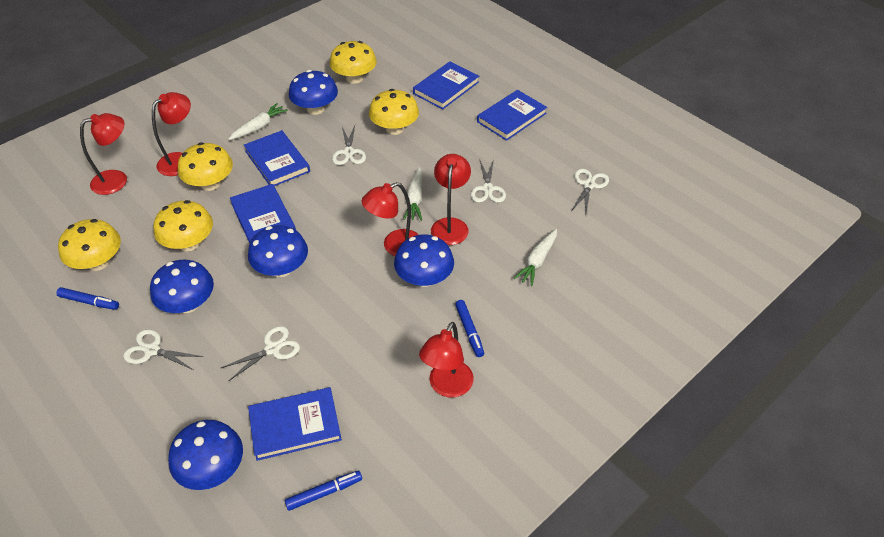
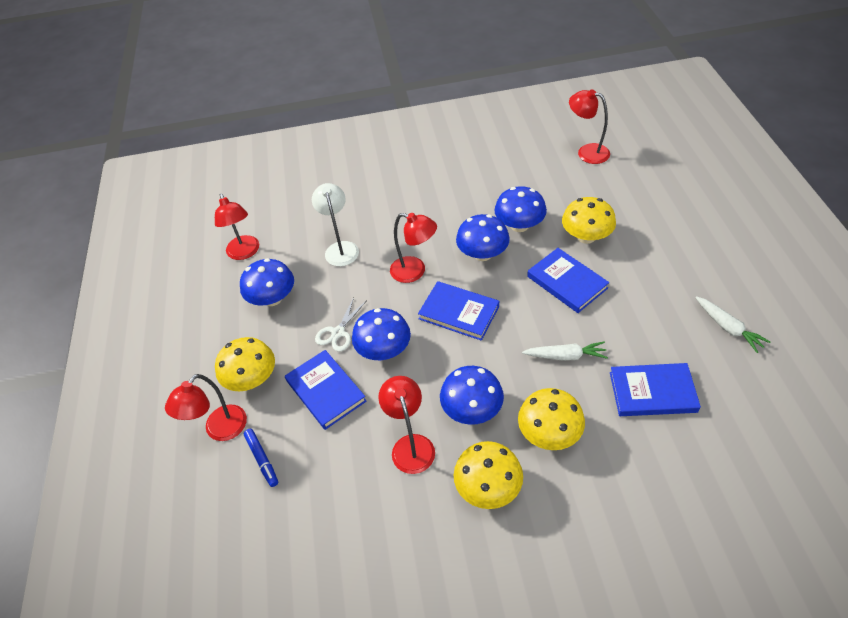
blue book: 5 -> 4
blue marker: 3 -> 1
white carrot: 3 -> 2
white lamp: 0 -> 1
white scissors: 5 -> 1
yellow mushroom: 5 -> 4

